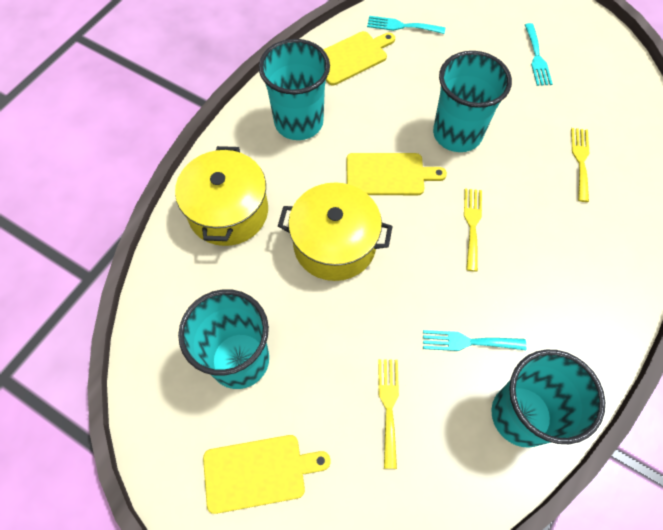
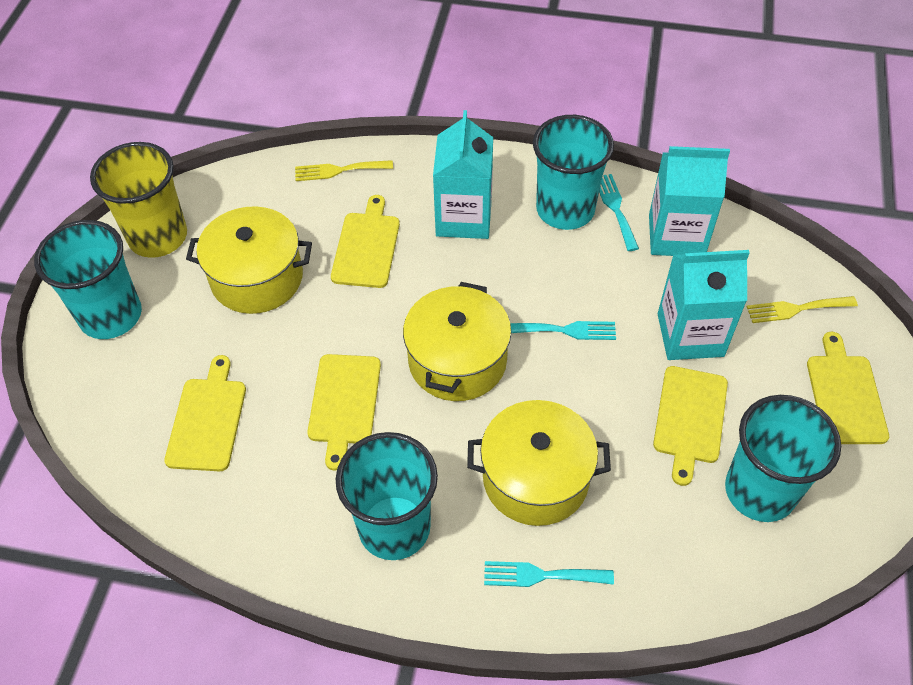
turquoise carton: 0 -> 3
yellow cup: 0 -> 1
yellow cutting board: 3 -> 5
yellow fork: 3 -> 2
yellow pot: 2 -> 3

